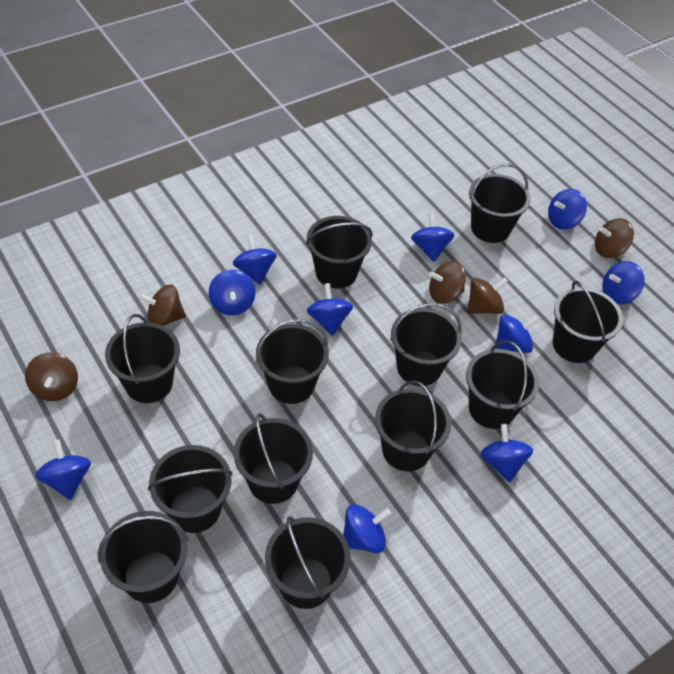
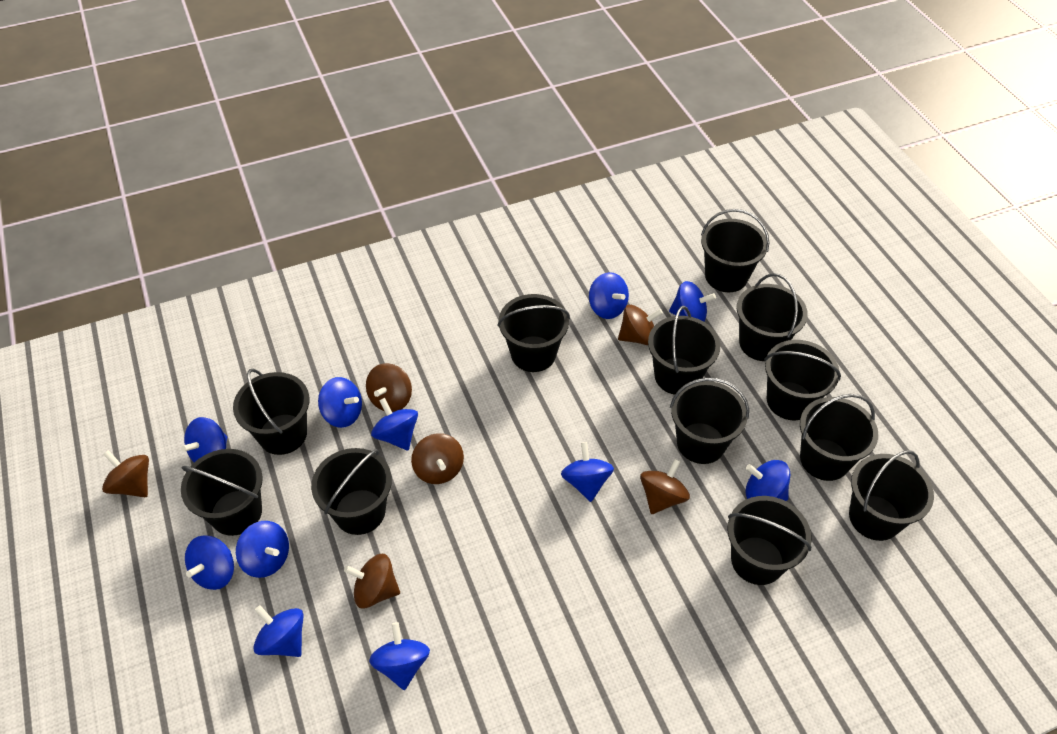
blue spinning top: 10 -> 11
brown spinning top: 5 -> 6

